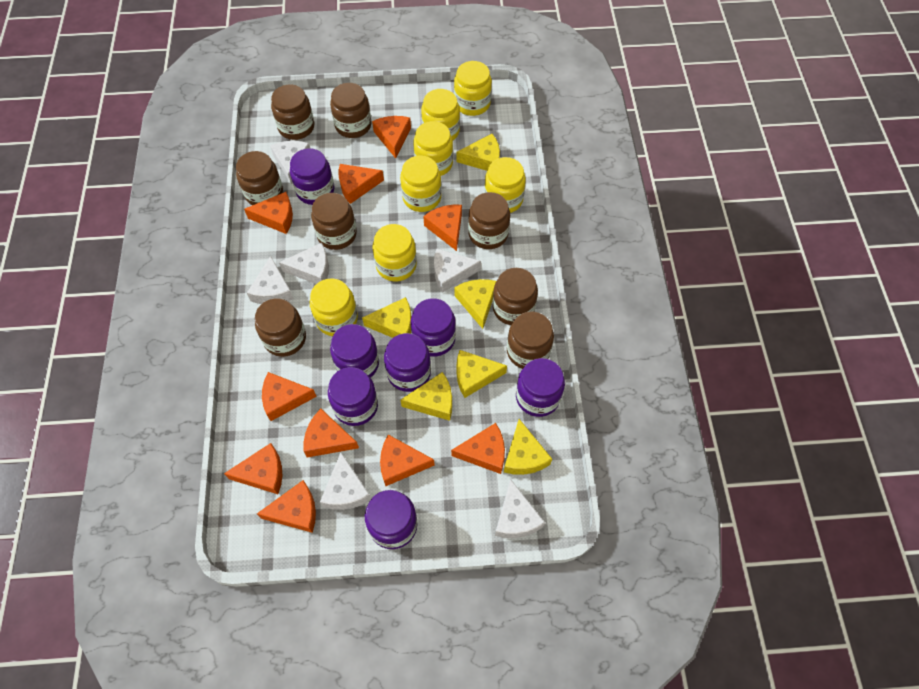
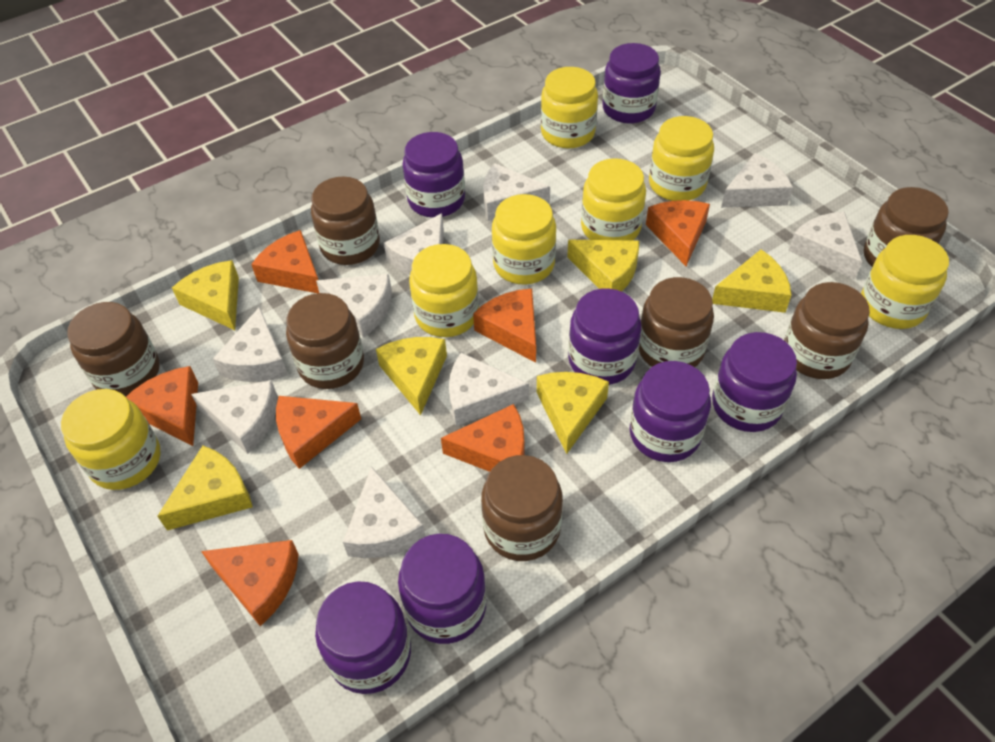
brown jar: 8 -> 7
orange cheese: 10 -> 7
white cheese: 6 -> 9

